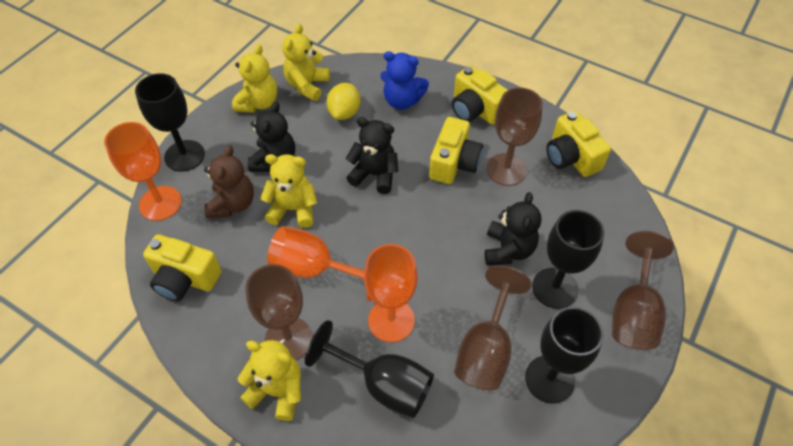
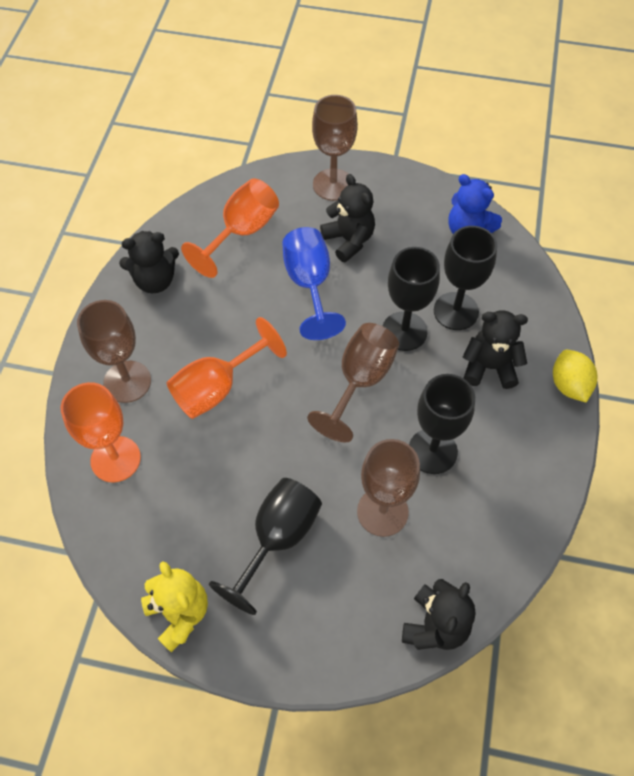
black teddy bear: 3 -> 4
blue goblet: 0 -> 1
brown teddy bear: 1 -> 0
yellow camera: 4 -> 0
yellow teddy bear: 4 -> 1

